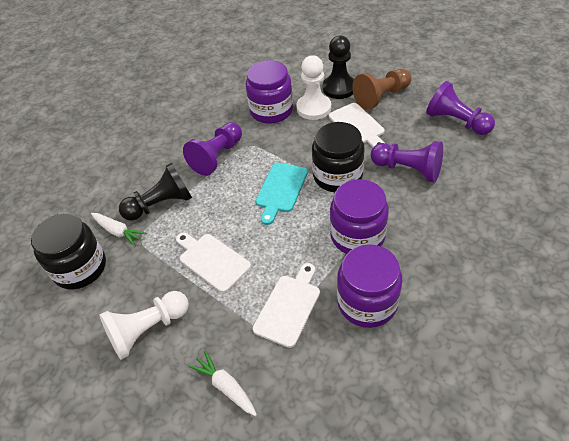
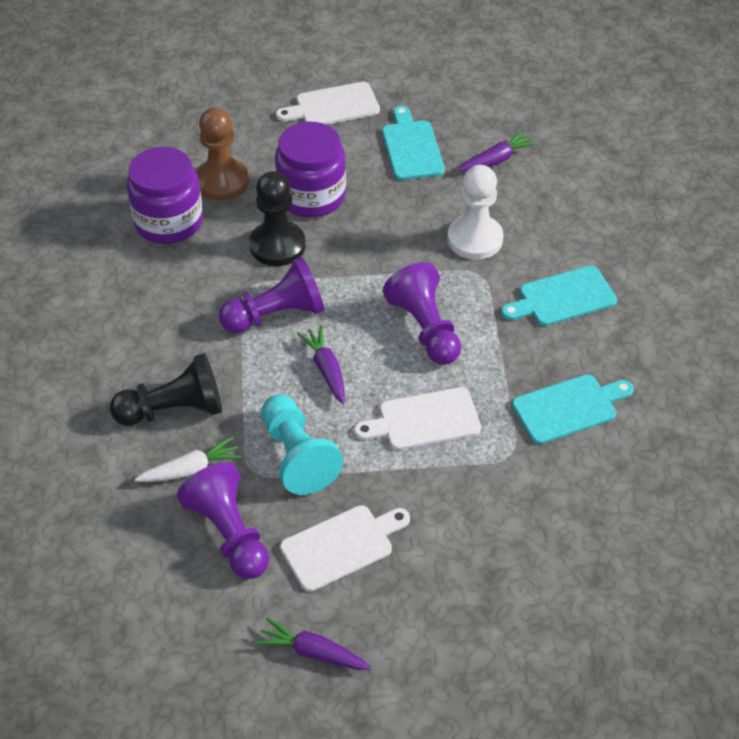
black jar: 2 -> 0
purple carrot: 0 -> 3
purple jar: 3 -> 2
turquoise cutting board: 1 -> 3
turquoise pawn: 0 -> 1
white carrot: 2 -> 1
white pawn: 2 -> 1

